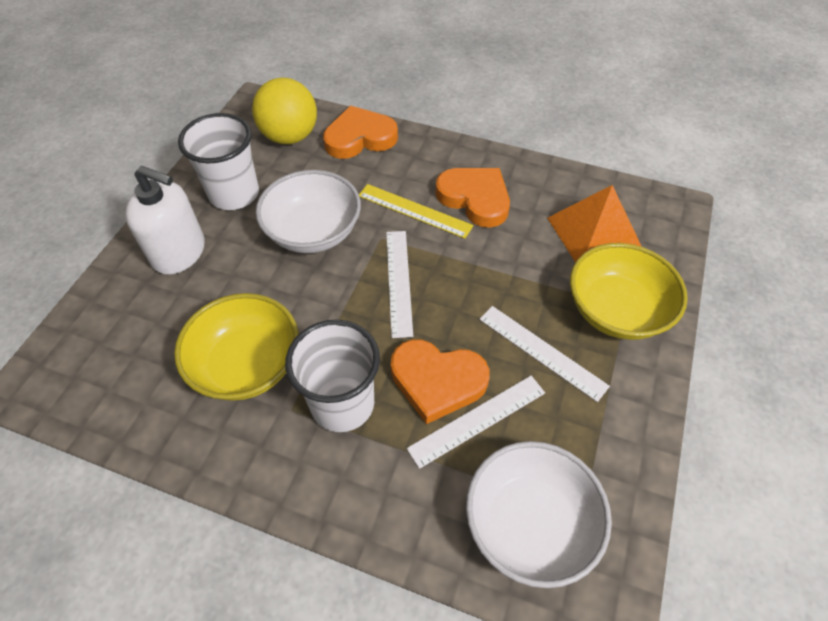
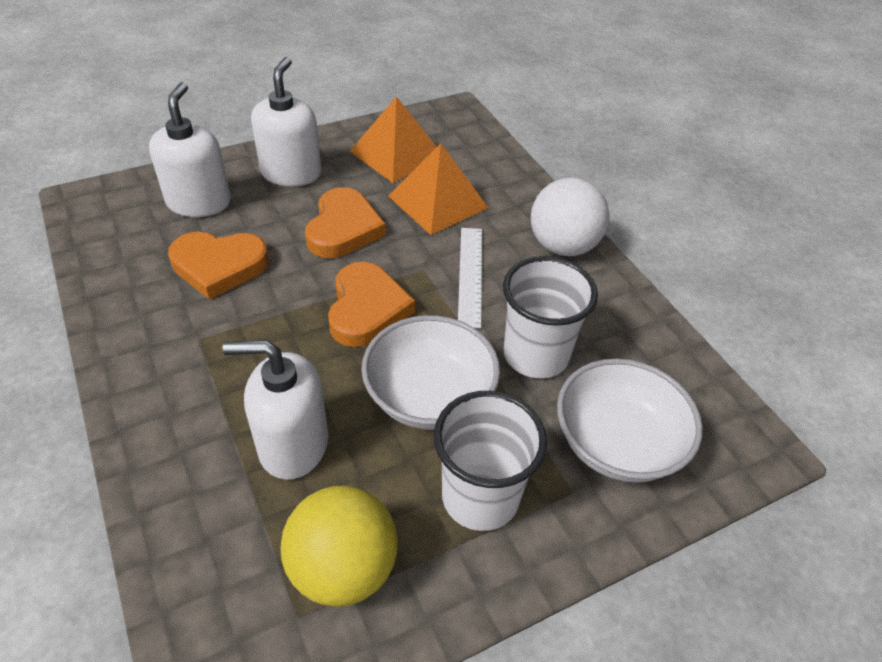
orange pyramid: 1 -> 2
white ball: 0 -> 1
white ruler: 3 -> 1
white soap dispenser: 1 -> 3
yellow bowl: 2 -> 0
yellow ruler: 1 -> 0

